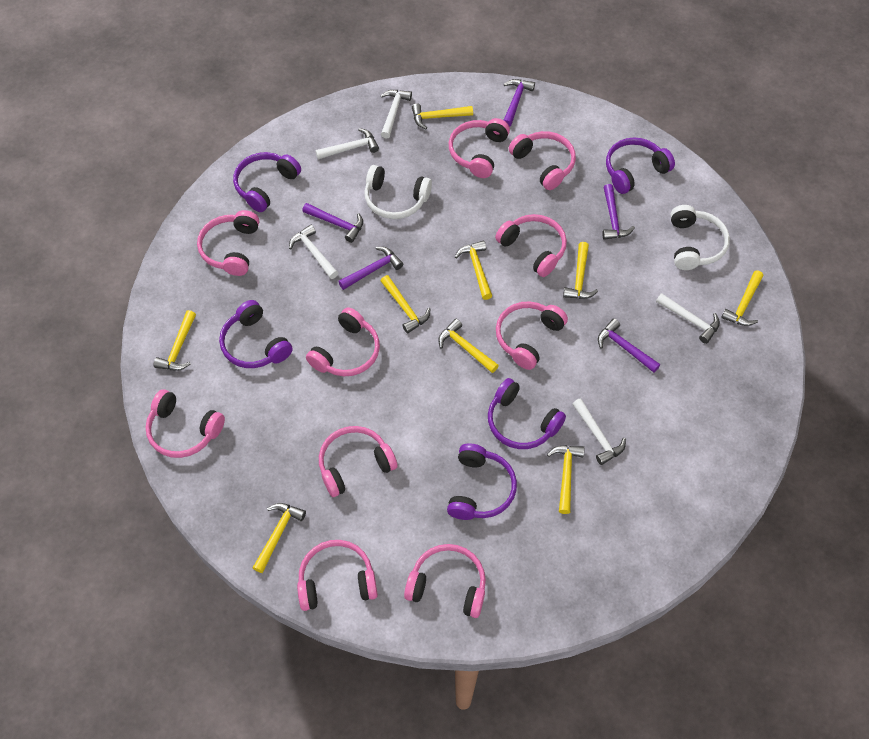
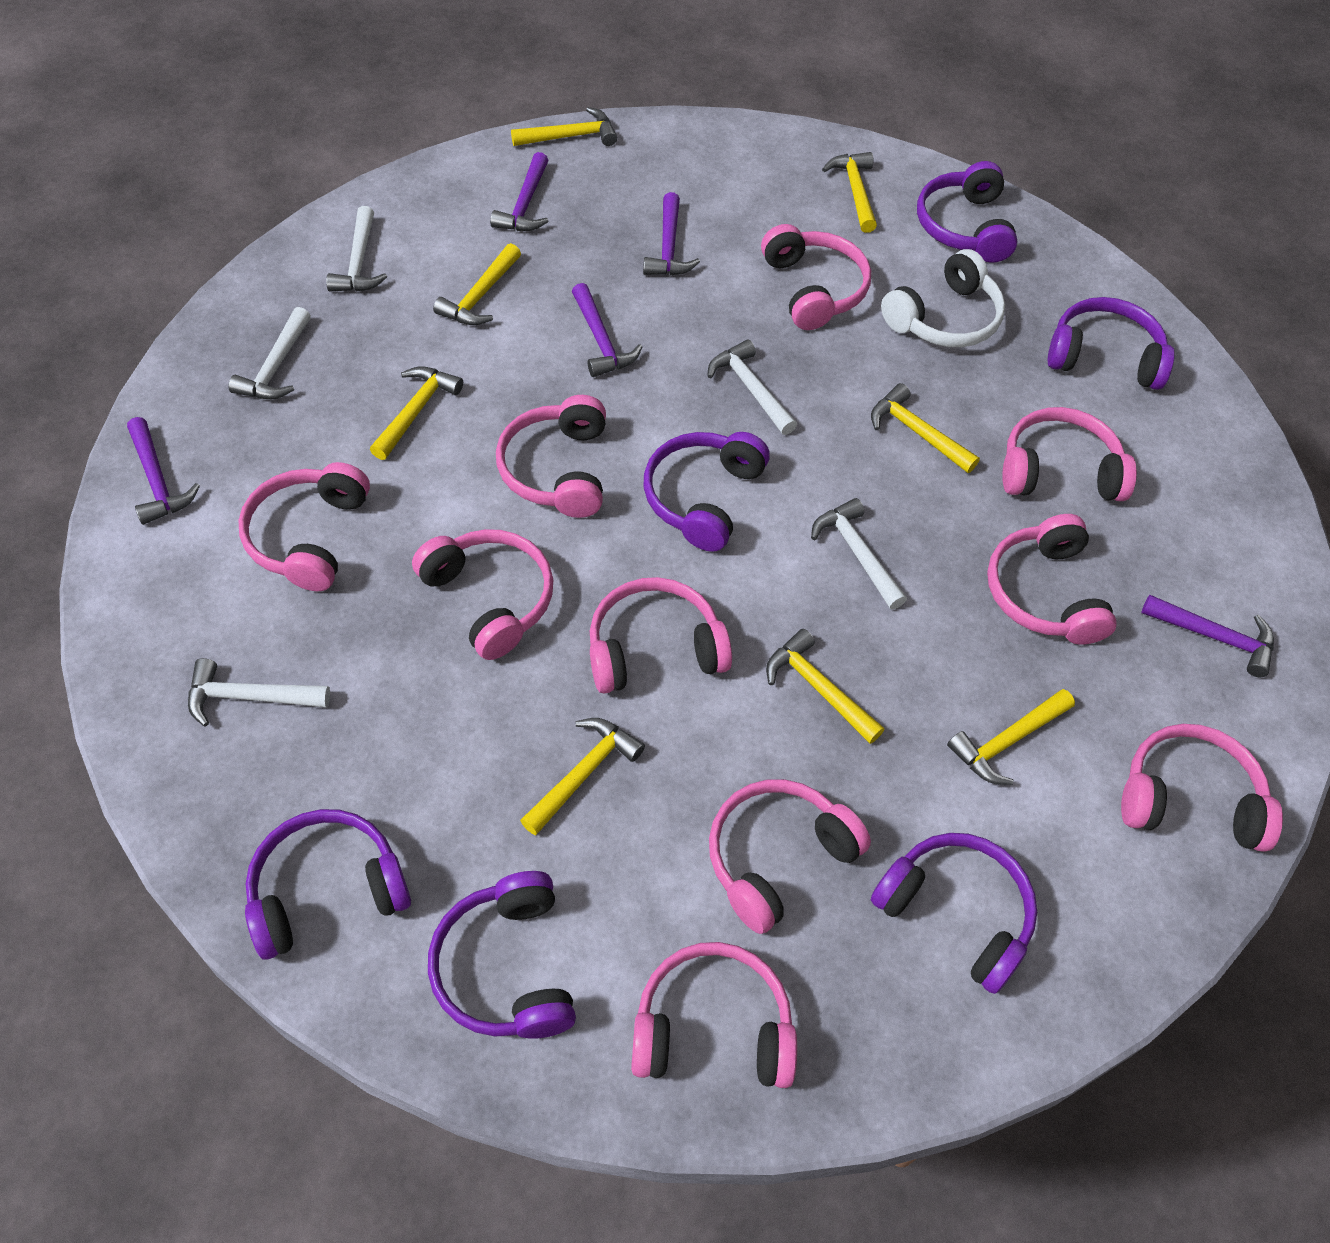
purple headphones: 5 -> 6
white headphones: 2 -> 1
yellow hammer: 9 -> 8

